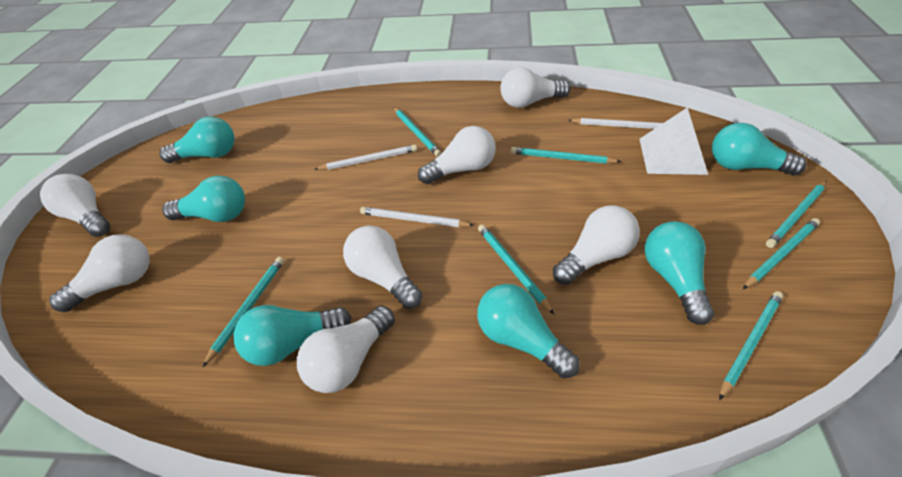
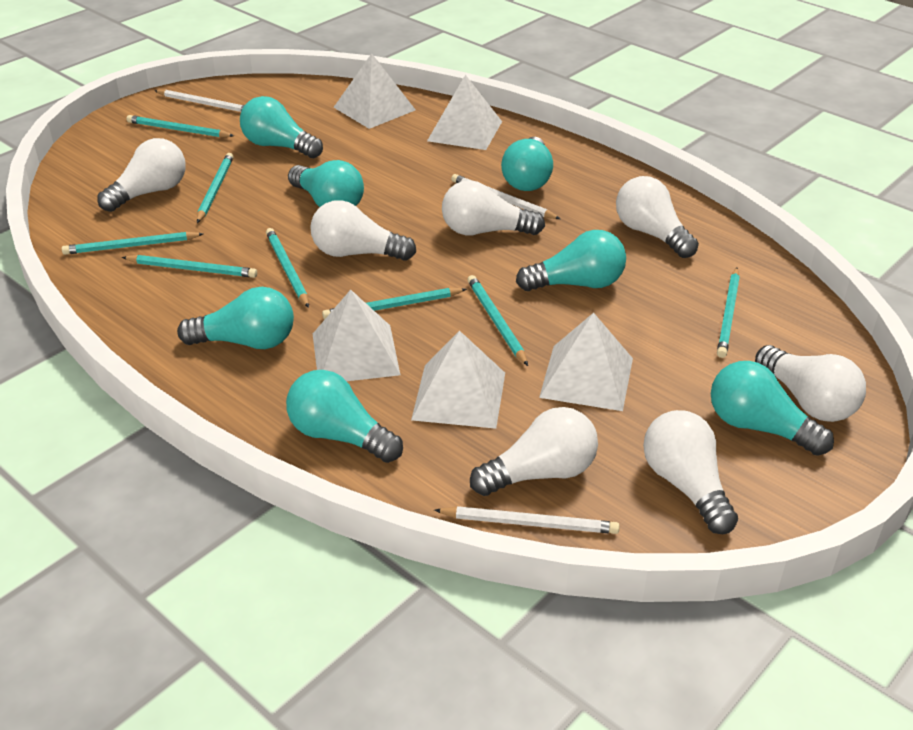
turquoise light bulb: 6 -> 7
turquoise pencil: 7 -> 8
white pyramid: 1 -> 5

